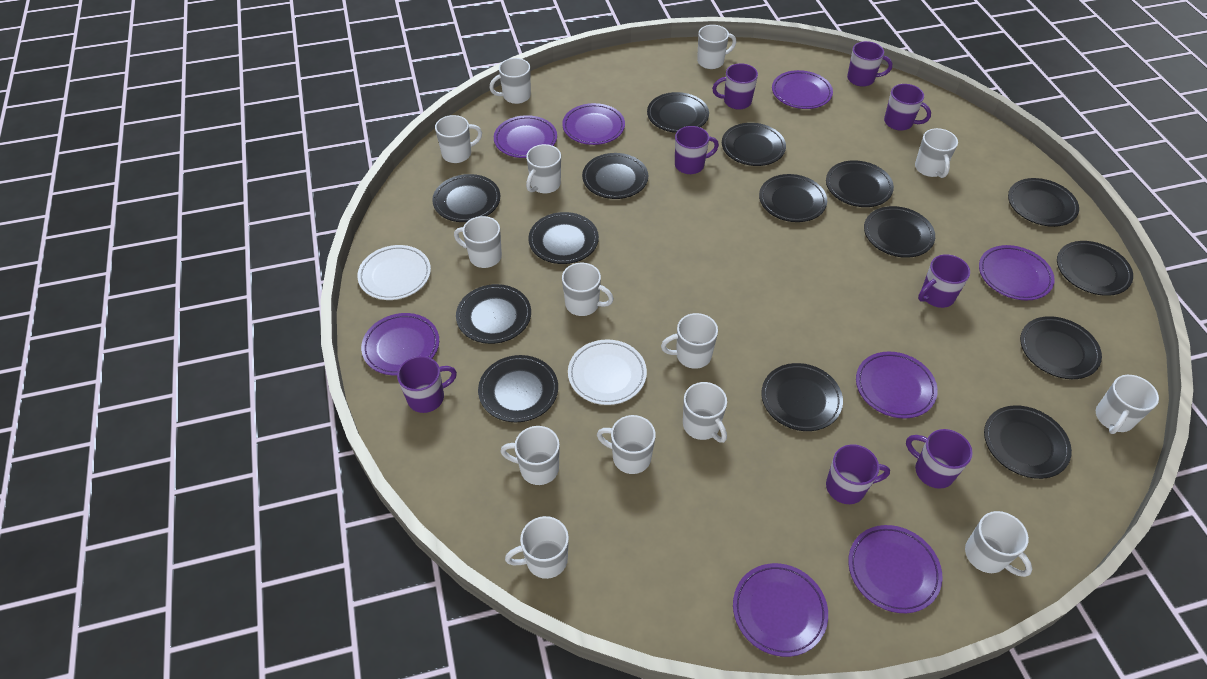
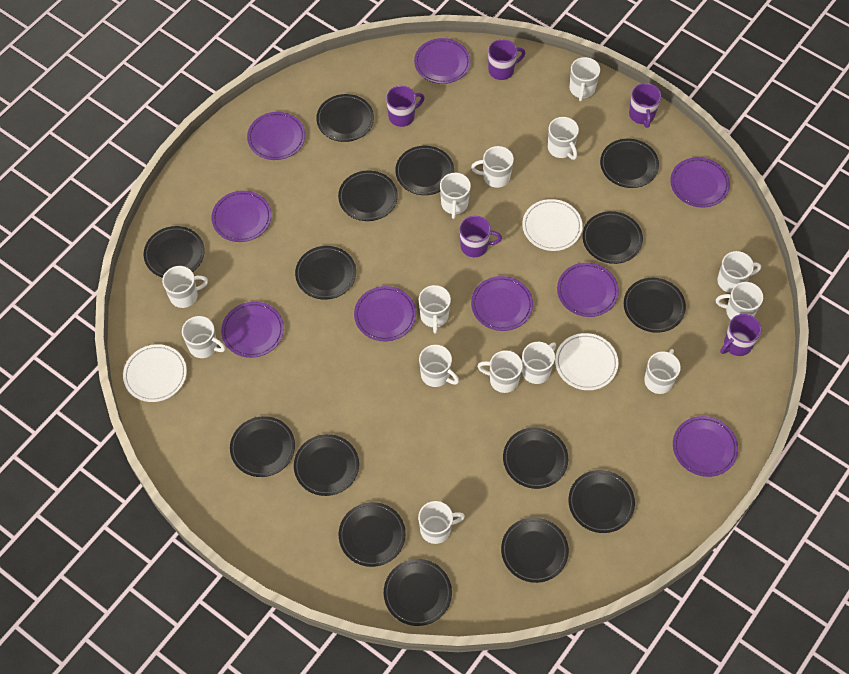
purple mug: 8 -> 5
purple plate: 8 -> 9
white plate: 2 -> 3

